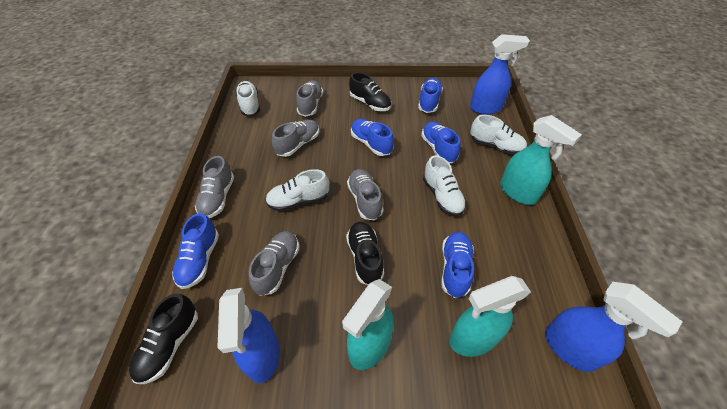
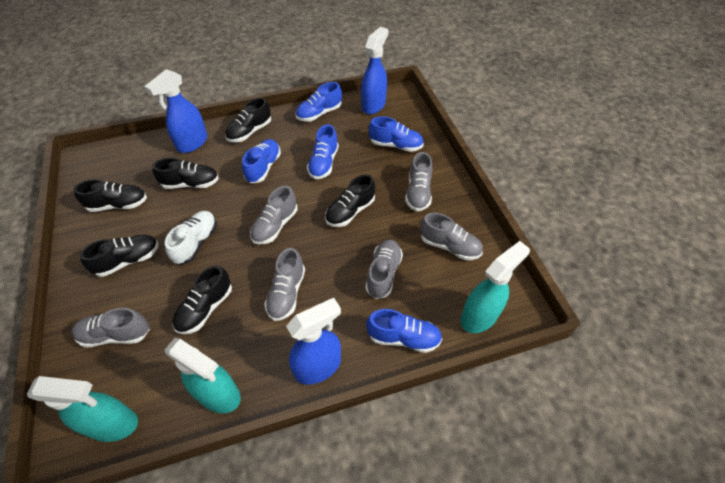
black shoe: 3 -> 6
grey shoe: 5 -> 6
white shoe: 4 -> 1

